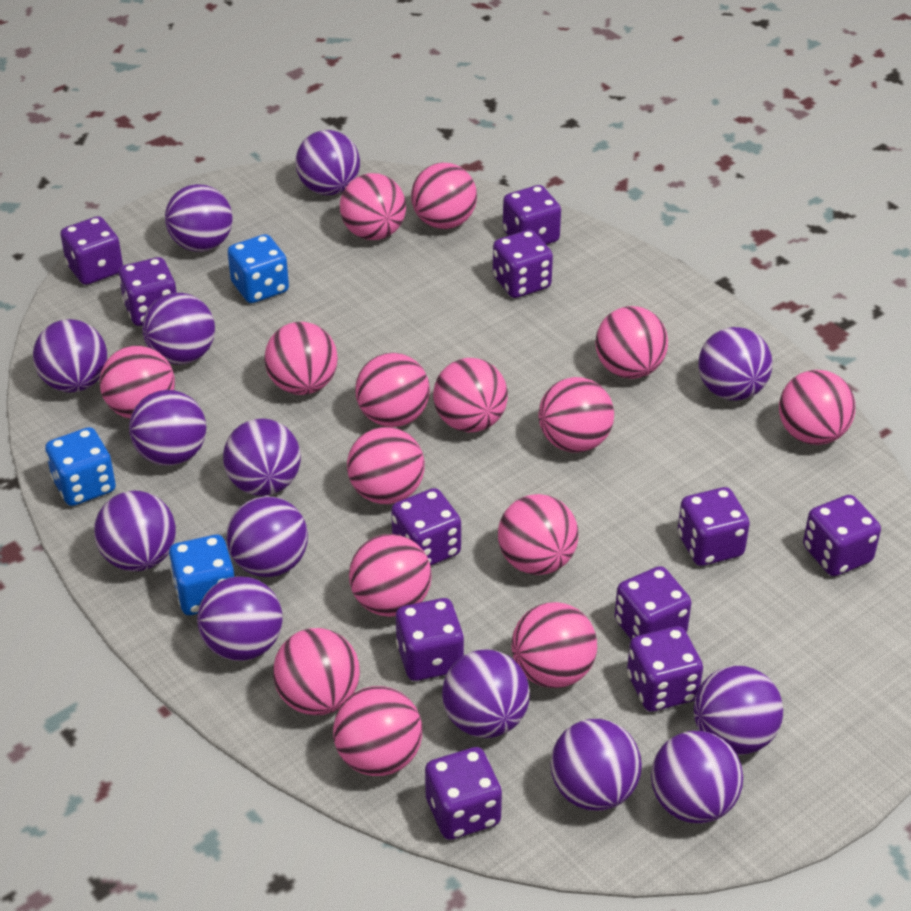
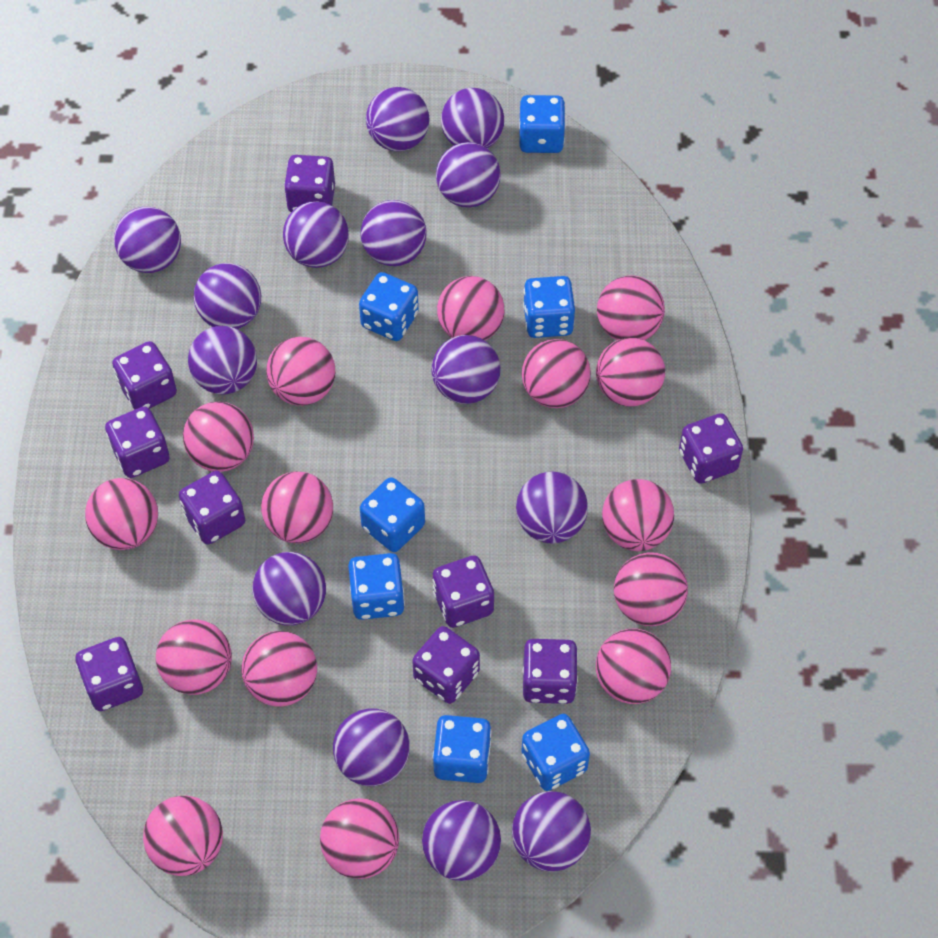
blue dice: 3 -> 7
purple dice: 11 -> 9

